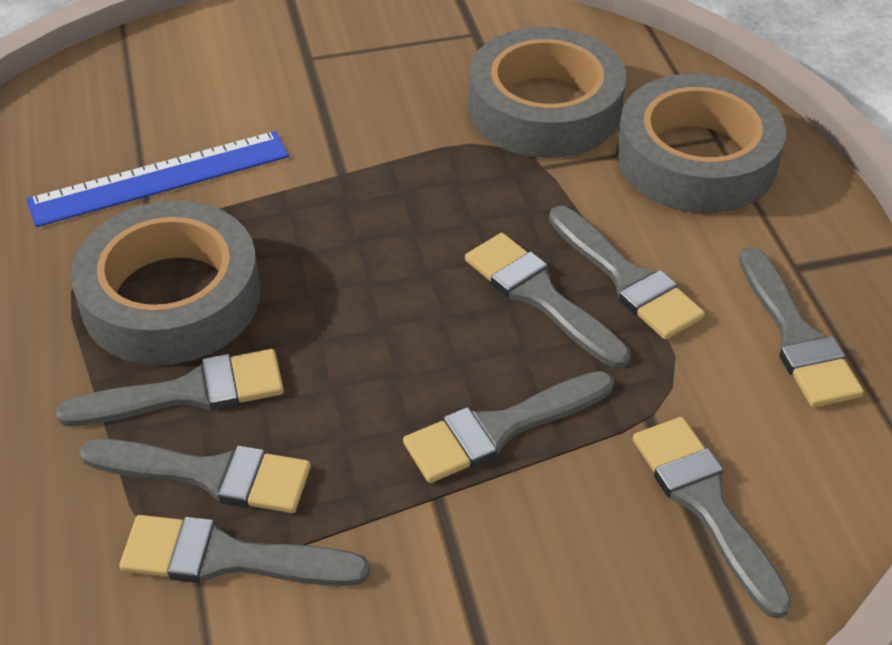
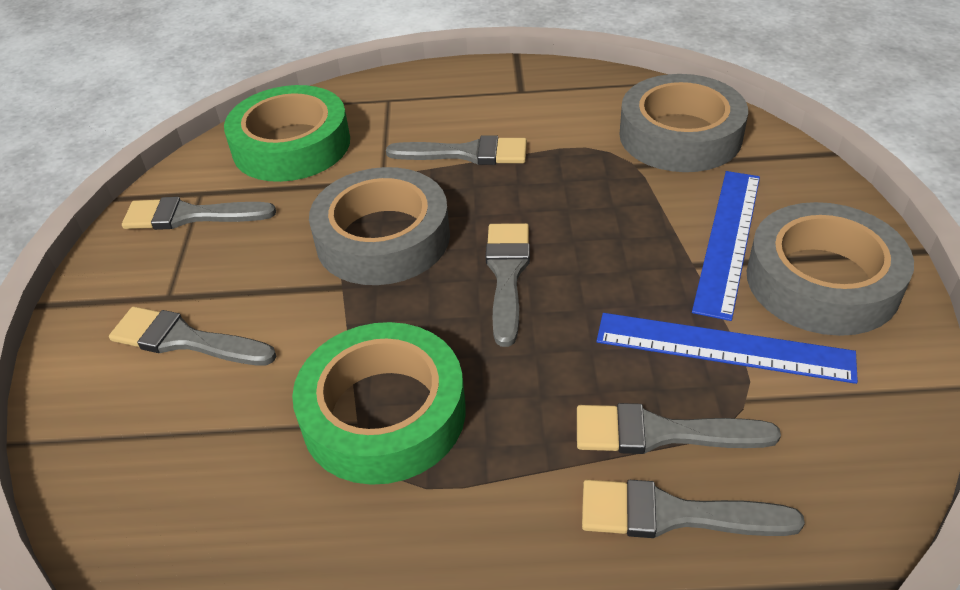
blue ruler: 1 -> 2
green tape: 0 -> 2
grey brush: 8 -> 6

